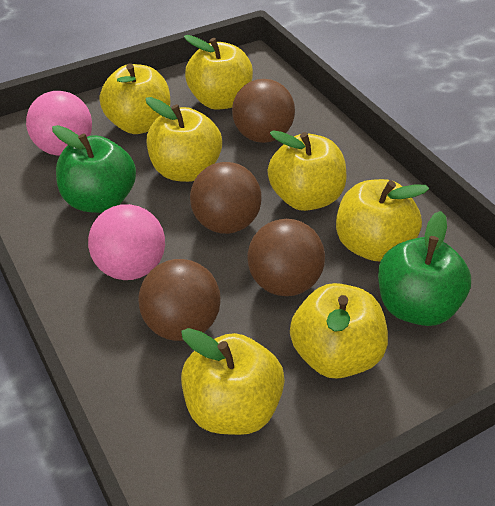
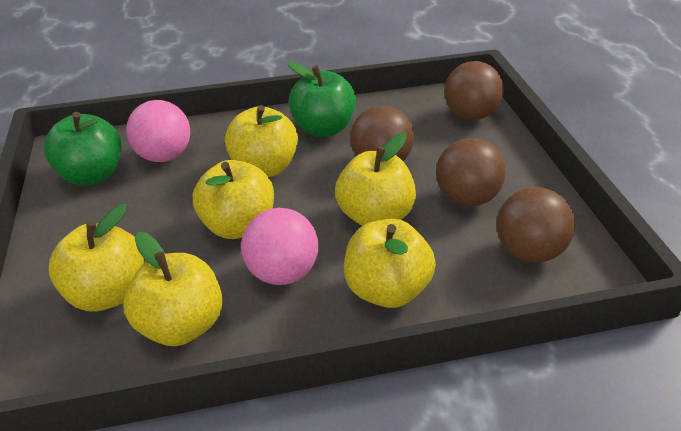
yellow apple: 7 -> 6

